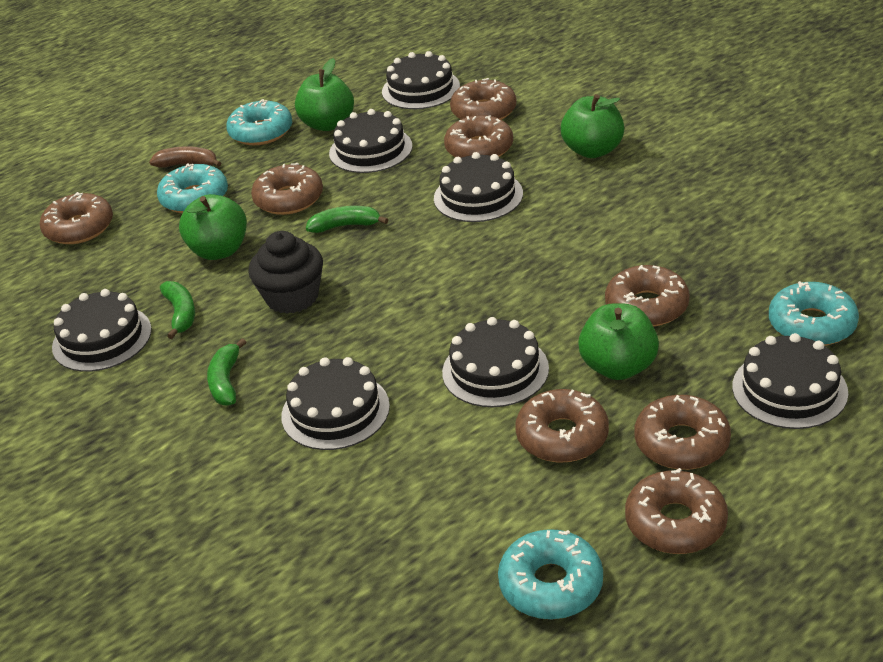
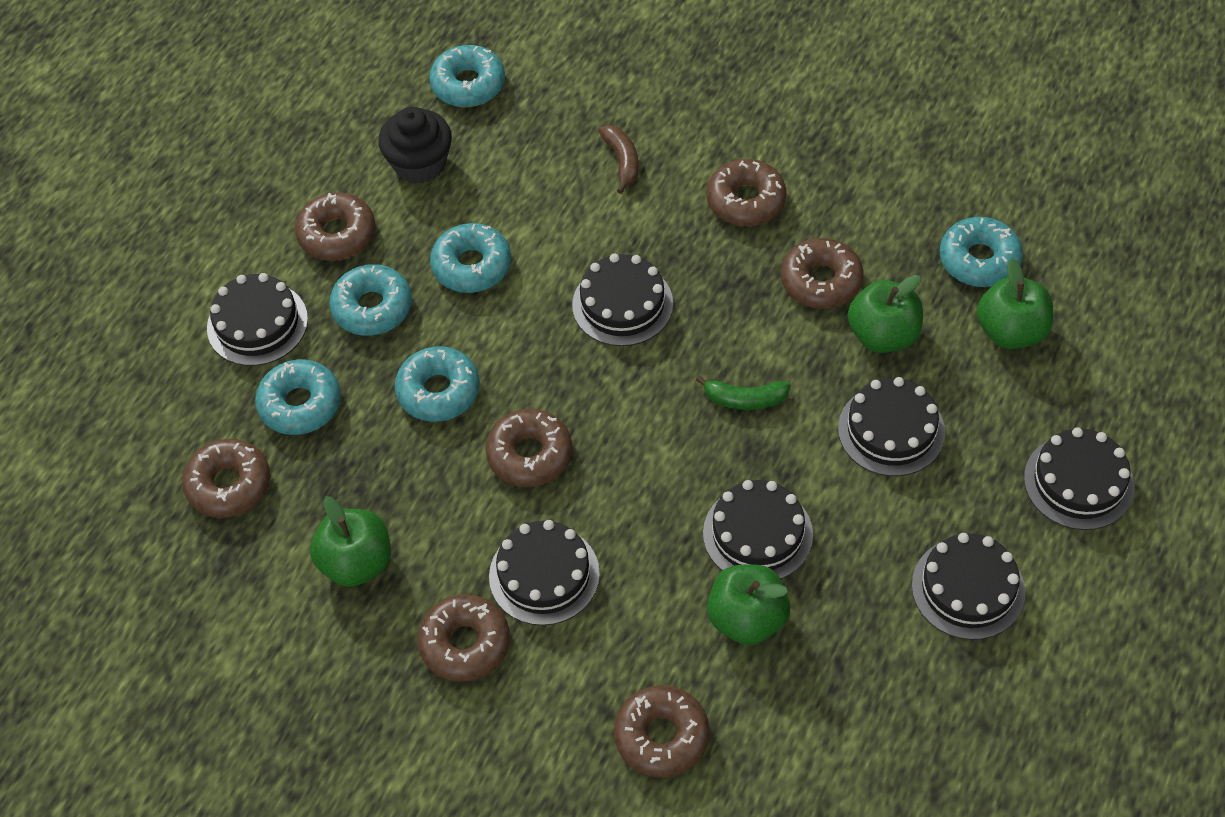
brown donut: 8 -> 7
green banana: 3 -> 1
turquoise donut: 4 -> 6

